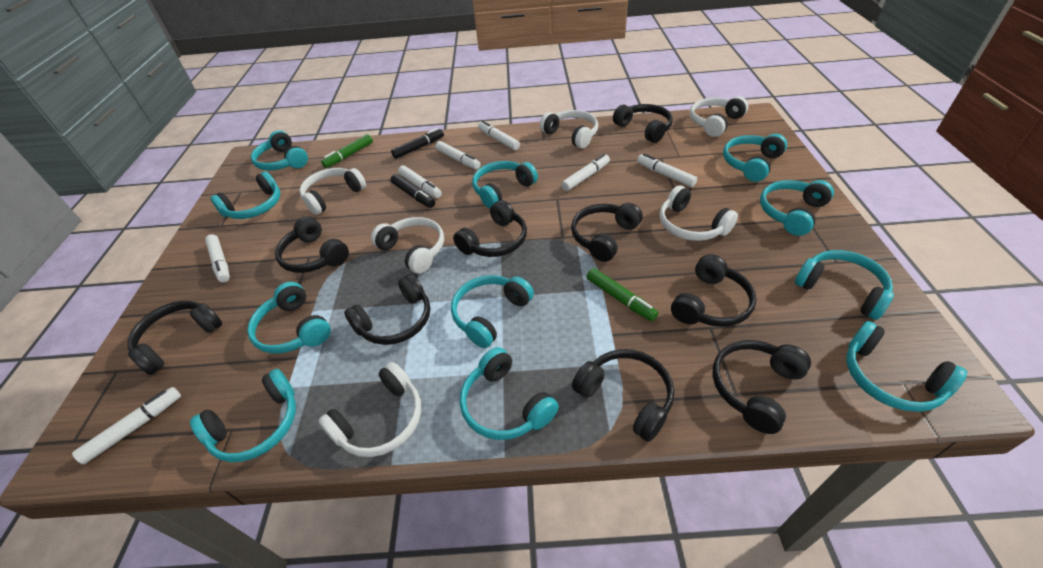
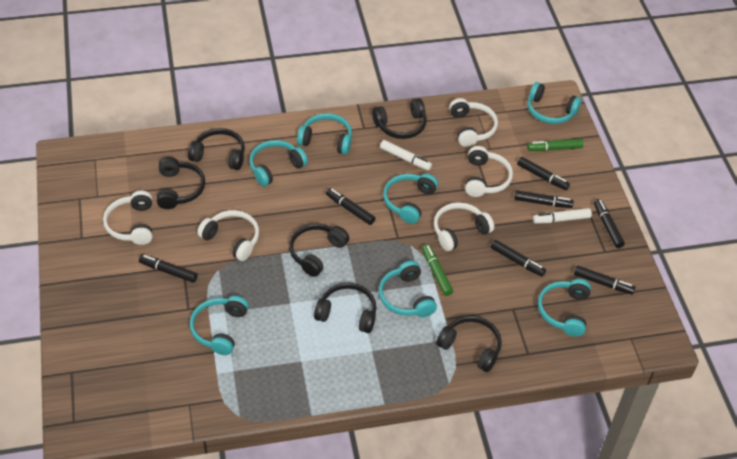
black headphones: 9 -> 6
black marker: 2 -> 7
turquoise headphones: 11 -> 7
white headphones: 6 -> 5
white marker: 7 -> 2

